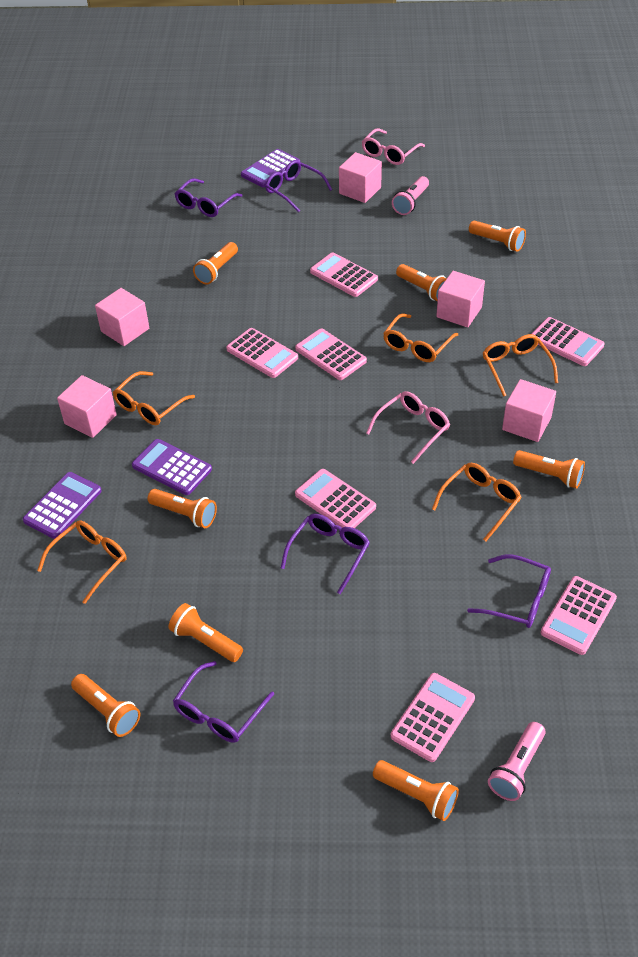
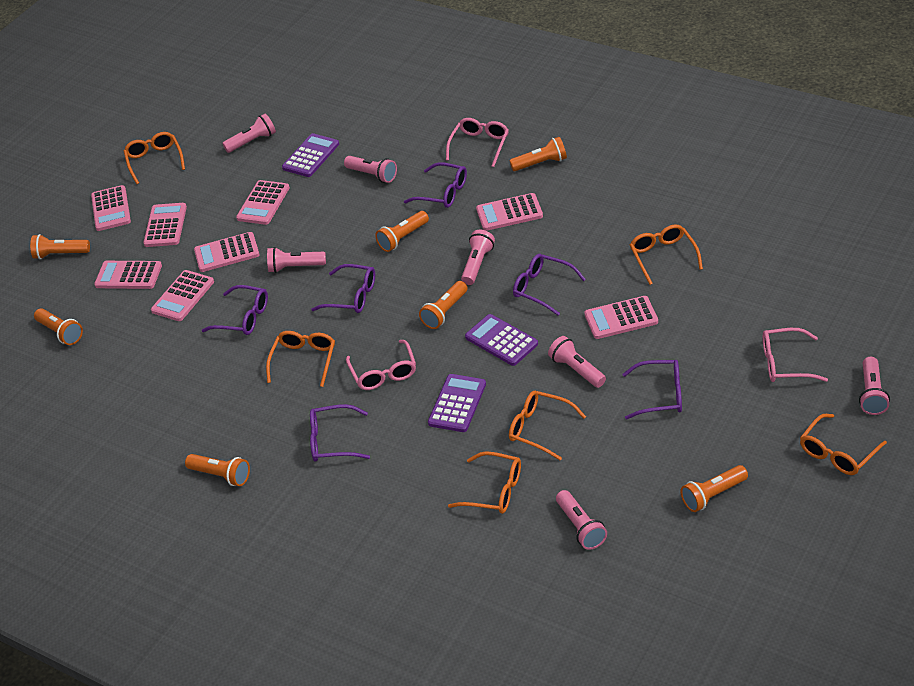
orange flashlight: 8 -> 7
orange glasses: 5 -> 6
pink calculator: 7 -> 8
pink cube: 5 -> 0
pink flashlight: 2 -> 7
pink glasses: 2 -> 3
purple glasses: 5 -> 6

